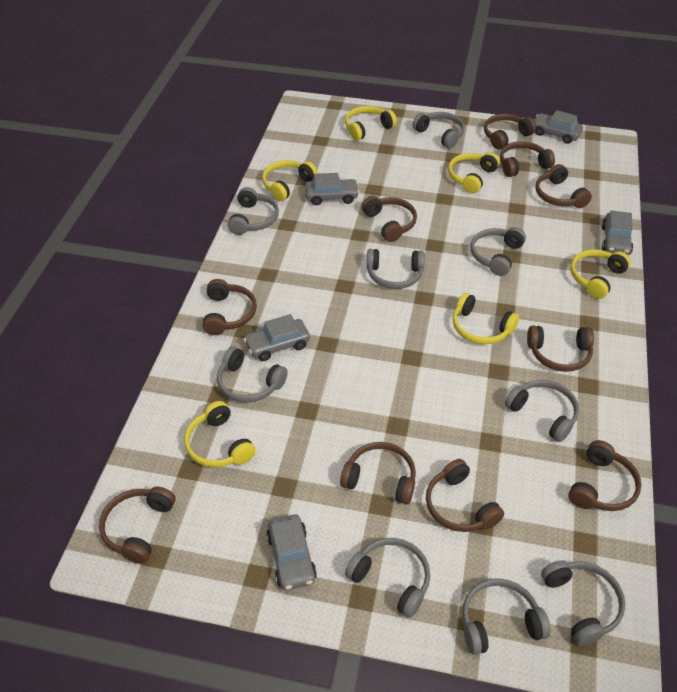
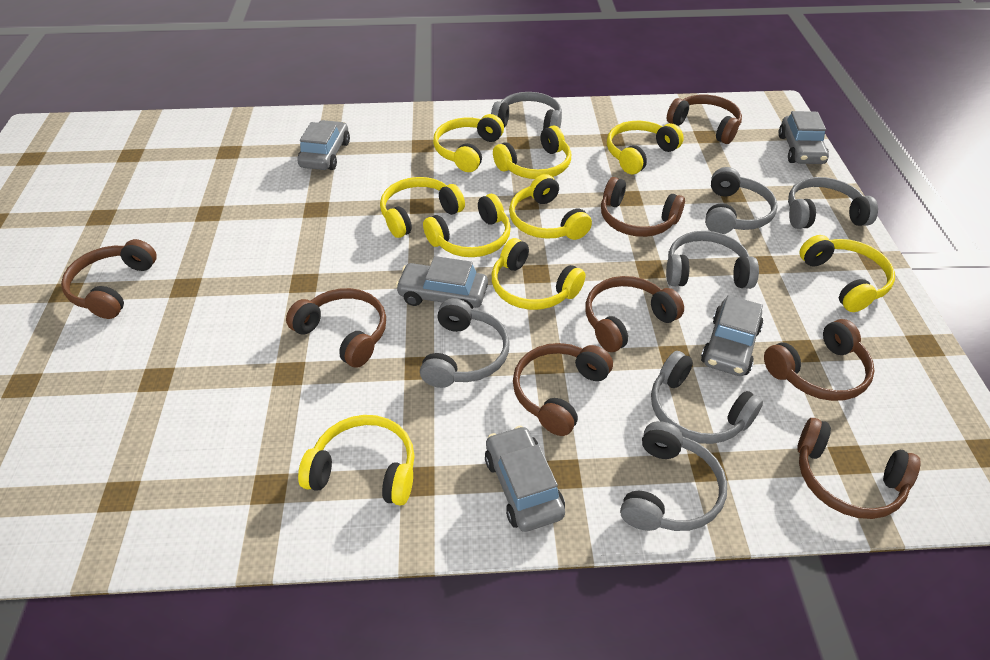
brown headphones: 10 -> 8
grey headphones: 9 -> 7
yellow headphones: 6 -> 9

